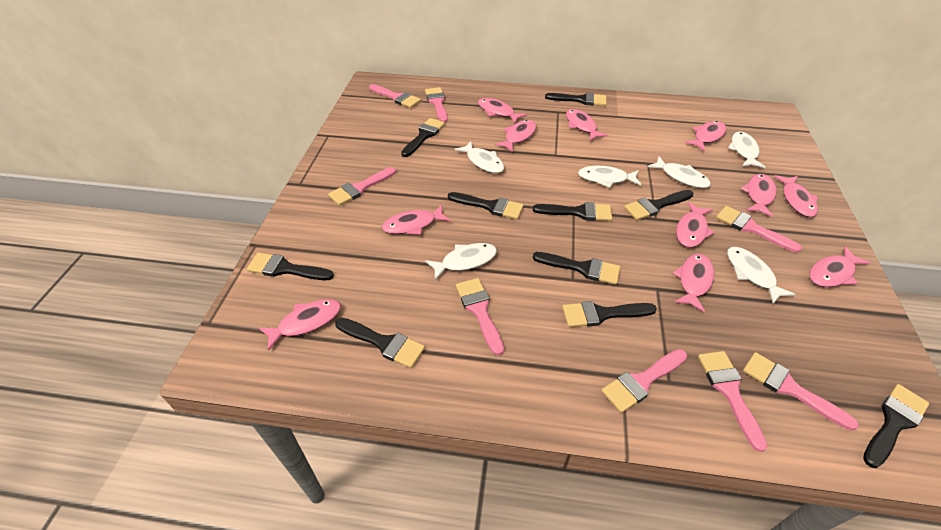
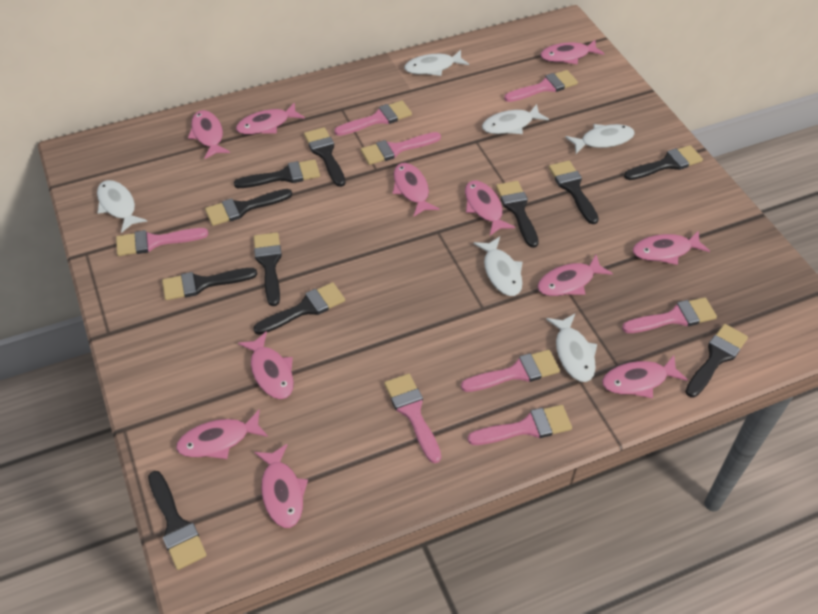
black brush: 10 -> 11

